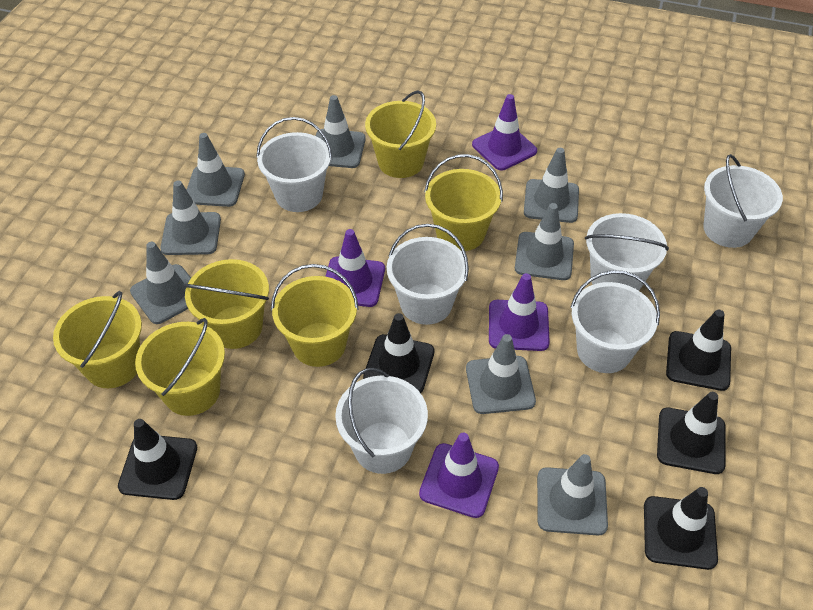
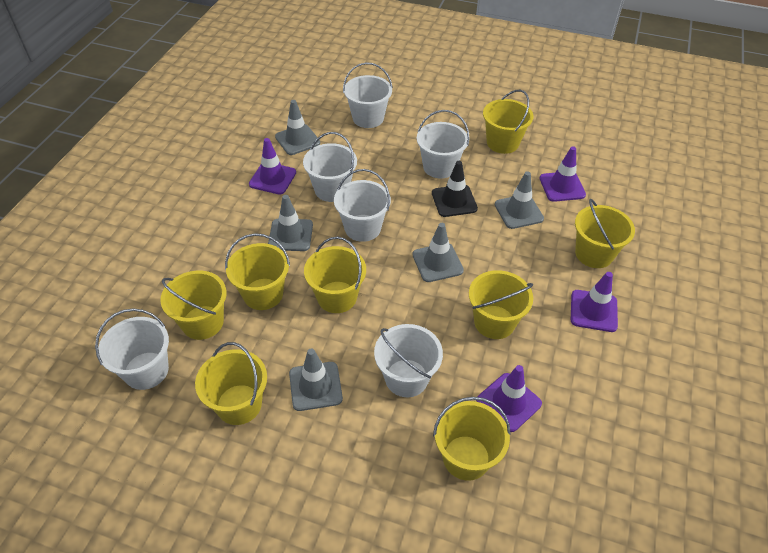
black traffic cone: 5 -> 1
grey traffic cone: 8 -> 5
yellow bucket: 6 -> 8

